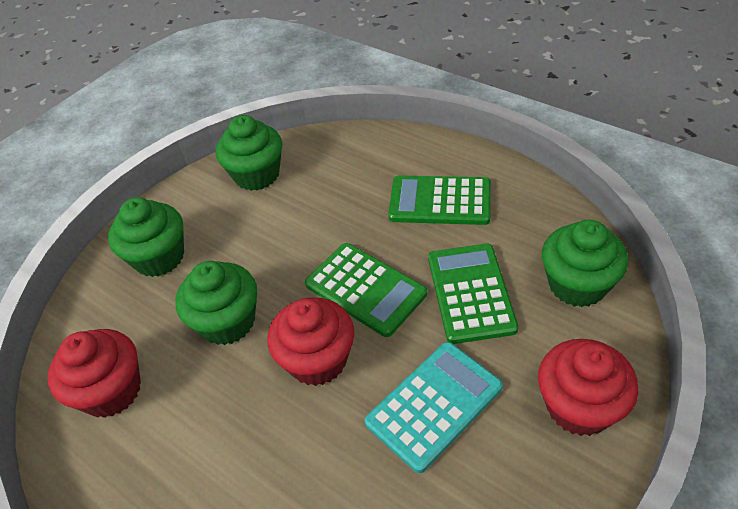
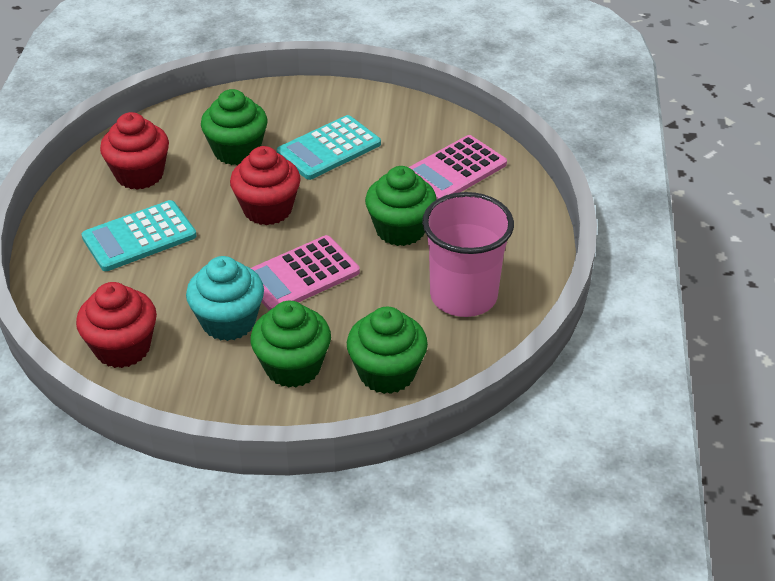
green calculator: 3 -> 0
pink calculator: 0 -> 2
pink cup: 0 -> 1
turquoise calculator: 1 -> 2
turquoise cupcake: 0 -> 1

